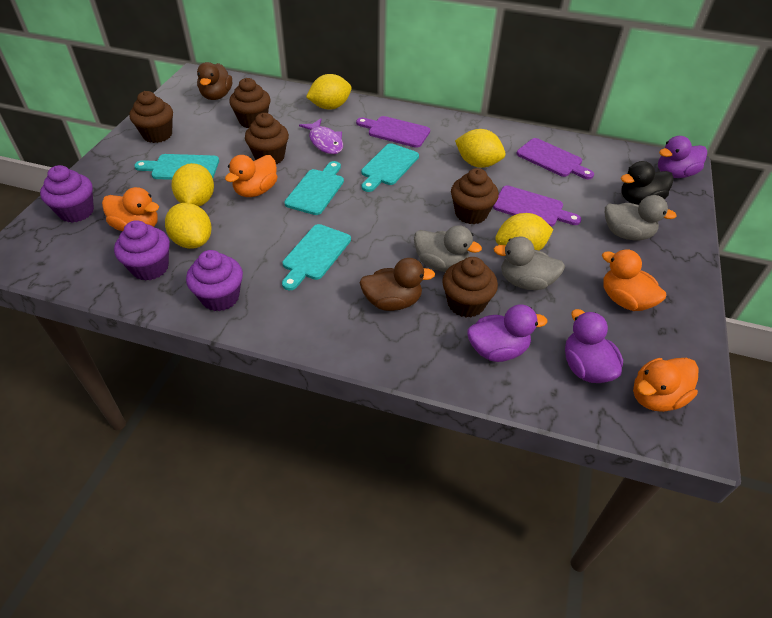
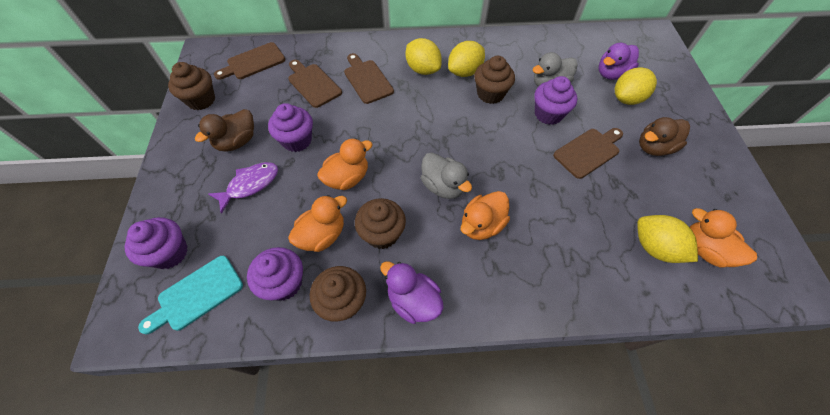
black duck: 1 -> 0
brown cupcake: 5 -> 4
brown cutting board: 0 -> 4
grey duck: 3 -> 2
purple cupcake: 3 -> 4
purple cutting board: 3 -> 0
purple duck: 3 -> 2
turquoise cutting board: 4 -> 1
yellow lemon: 5 -> 4

